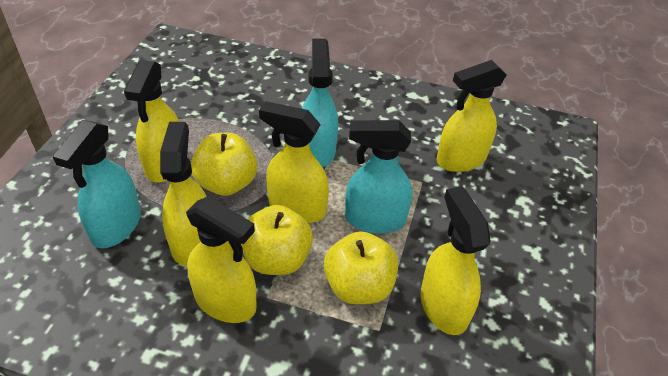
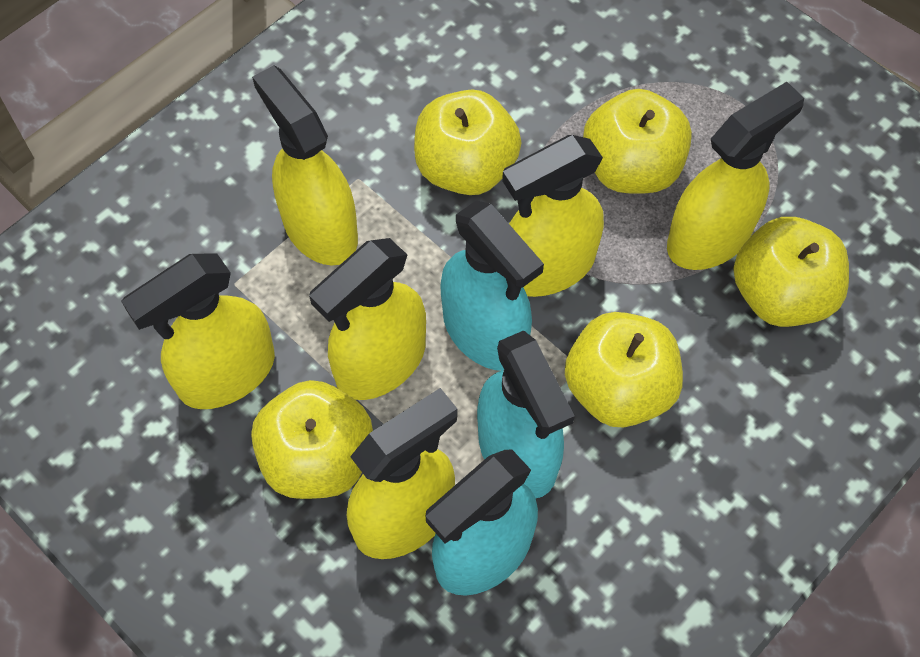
yellow apple: 3 -> 5

